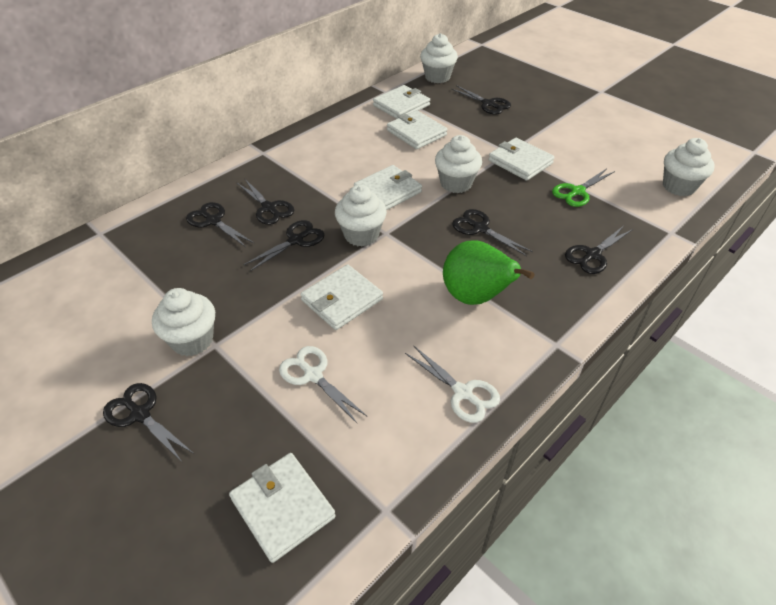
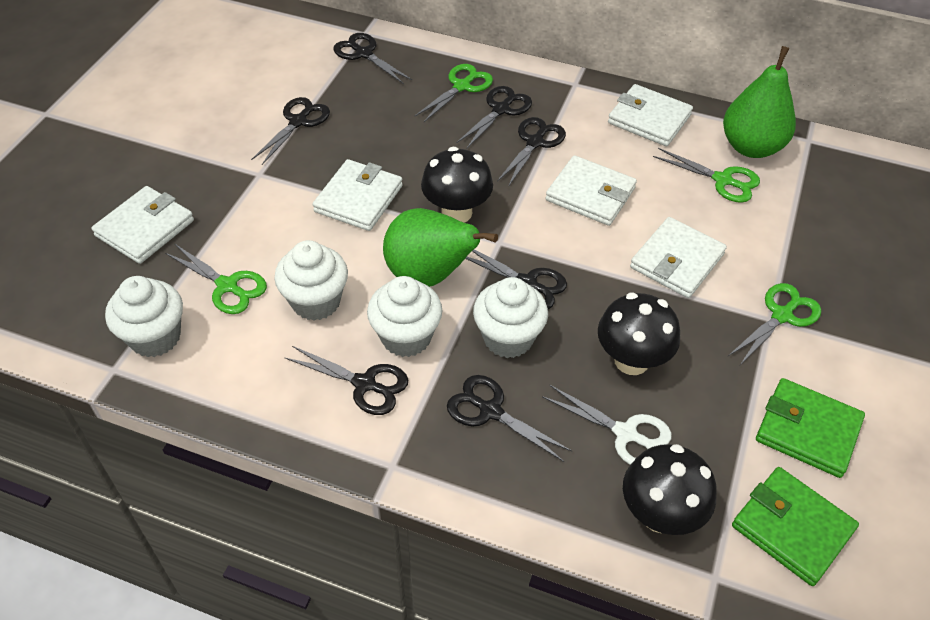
black mushroom: 0 -> 3
green pear: 1 -> 2
green scissors: 1 -> 4
green wallet: 0 -> 2
white cupcake: 5 -> 4
white scissors: 2 -> 1
white wallet: 6 -> 5

